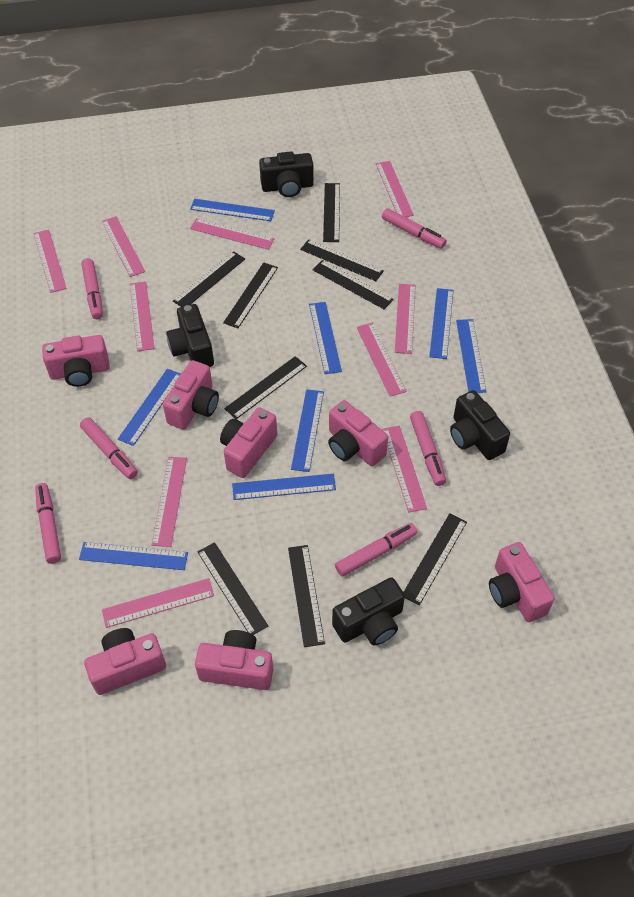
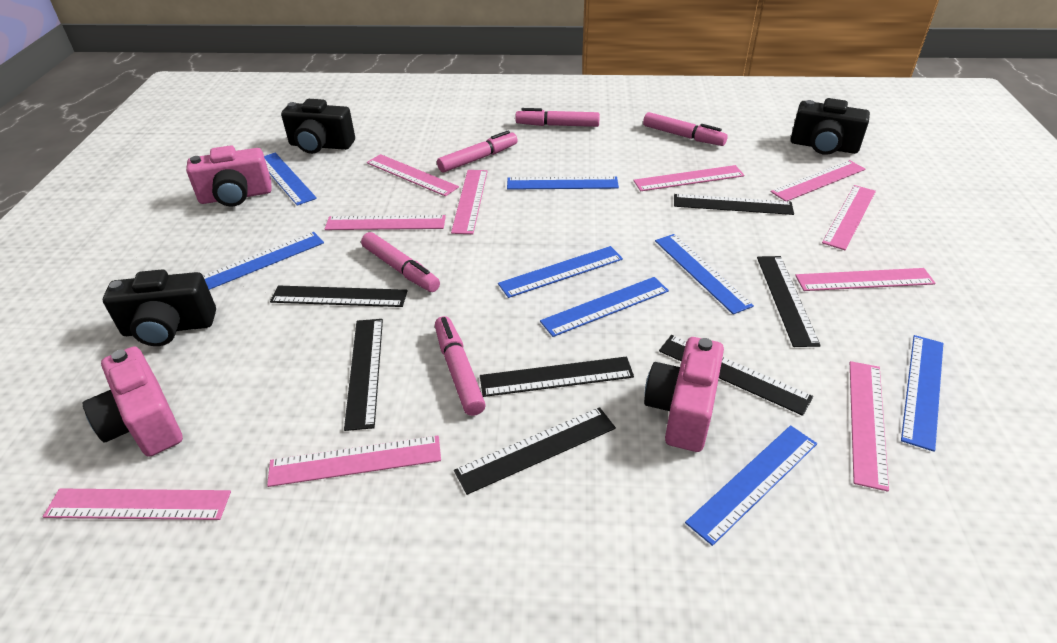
black camera: 4 -> 3
black ruler: 9 -> 7
pink camera: 7 -> 3
pink marker: 6 -> 5

